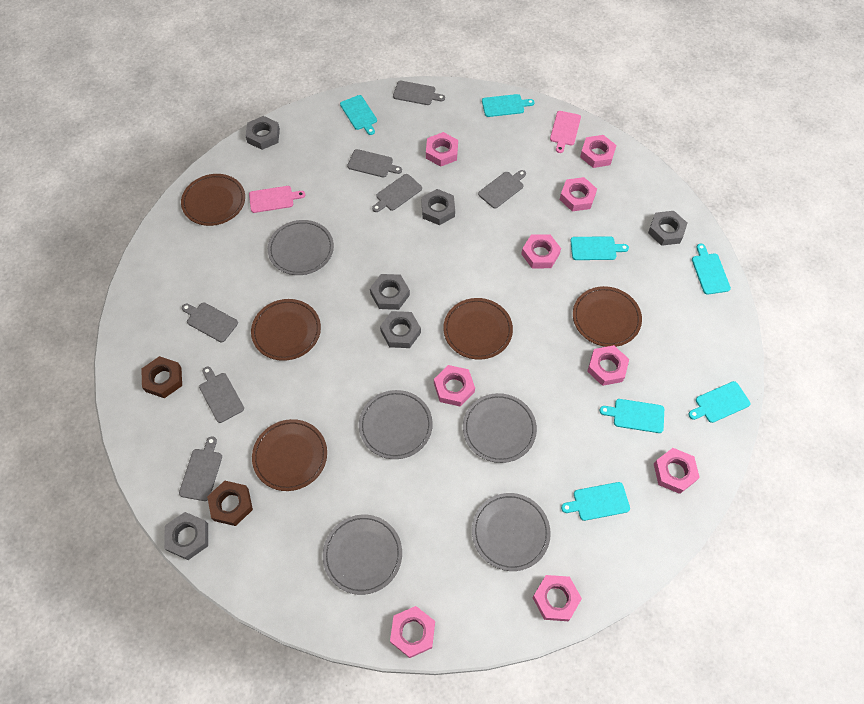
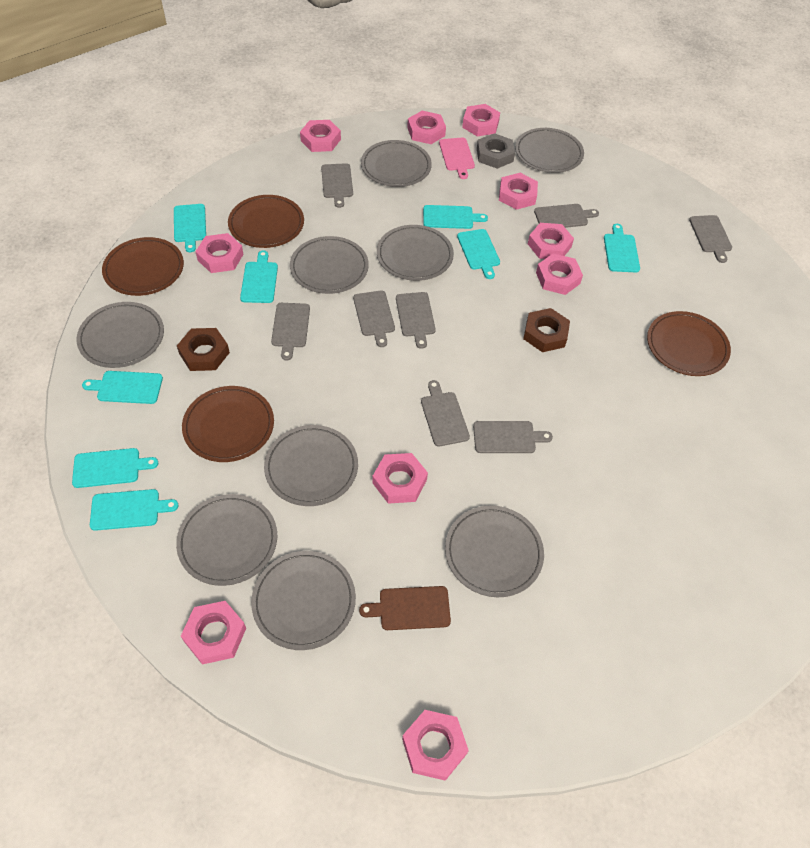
brown cutting board: 0 -> 1
brown plate: 5 -> 4
grey cutting board: 7 -> 8
grey nut: 6 -> 1
grey plate: 5 -> 9
pink cutting board: 2 -> 1
pink nut: 9 -> 10
turquoise cutting board: 7 -> 8

